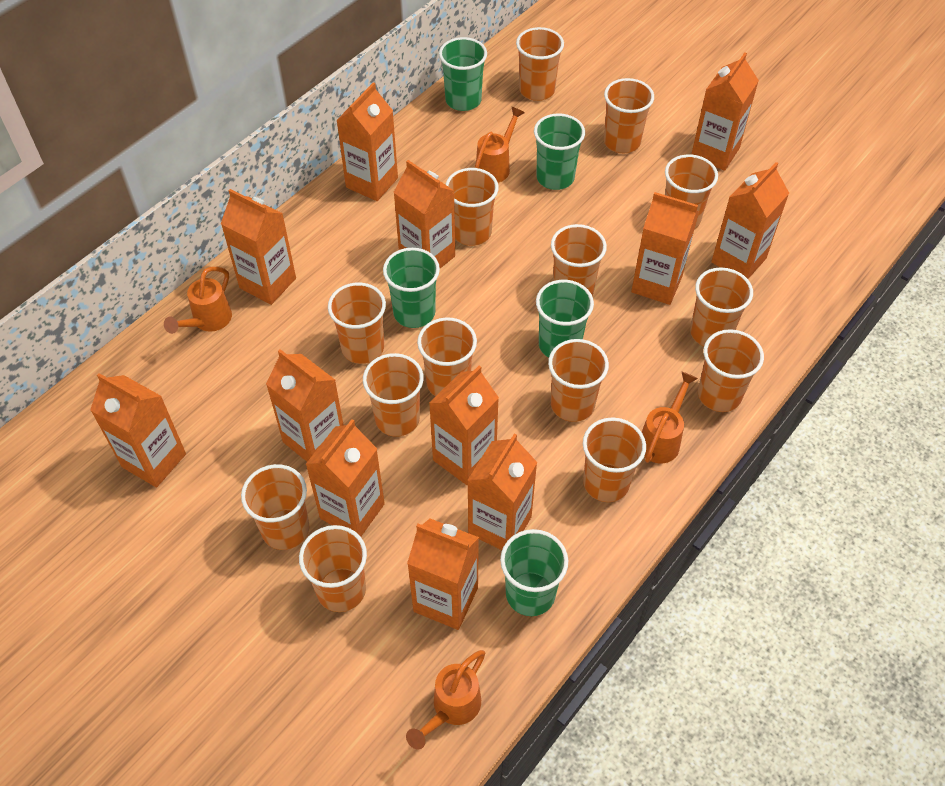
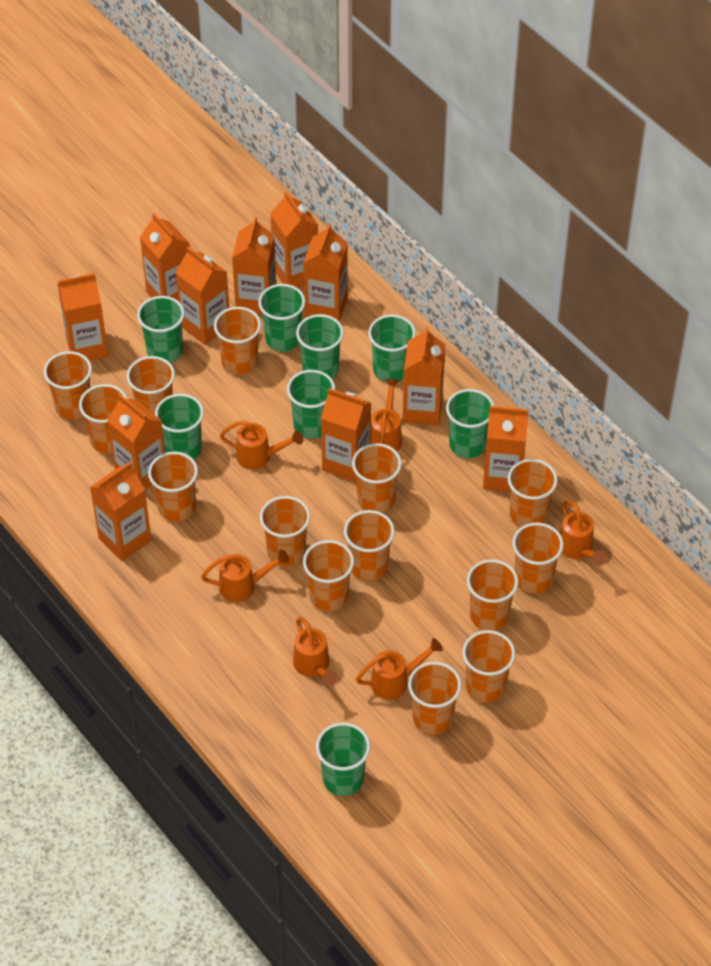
green cup: 5 -> 8
orange carton: 12 -> 11
orange watering can: 4 -> 6

